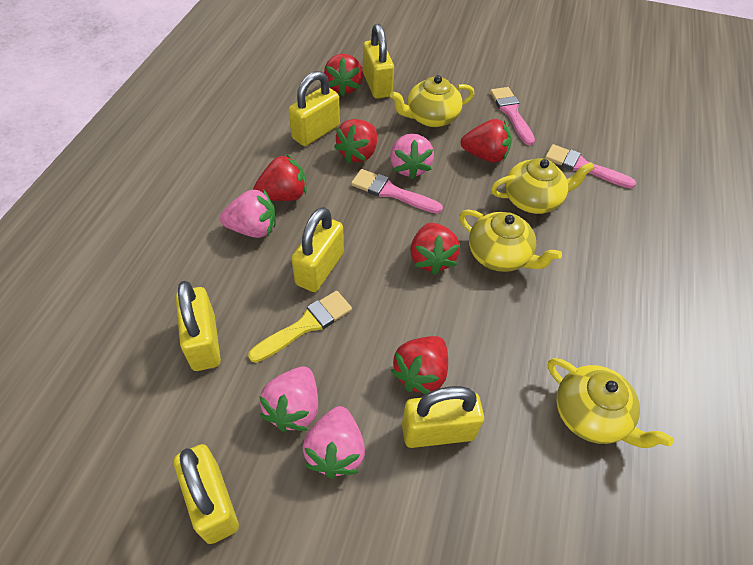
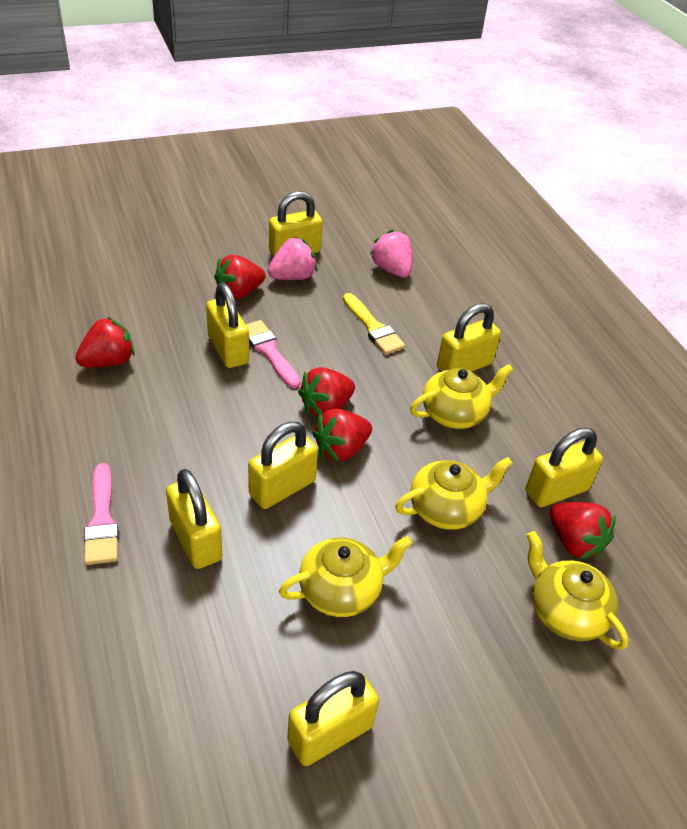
pink brush: 3 -> 2
pink strawberry: 4 -> 2
red strawberry: 6 -> 5
yellow padlock: 6 -> 7

